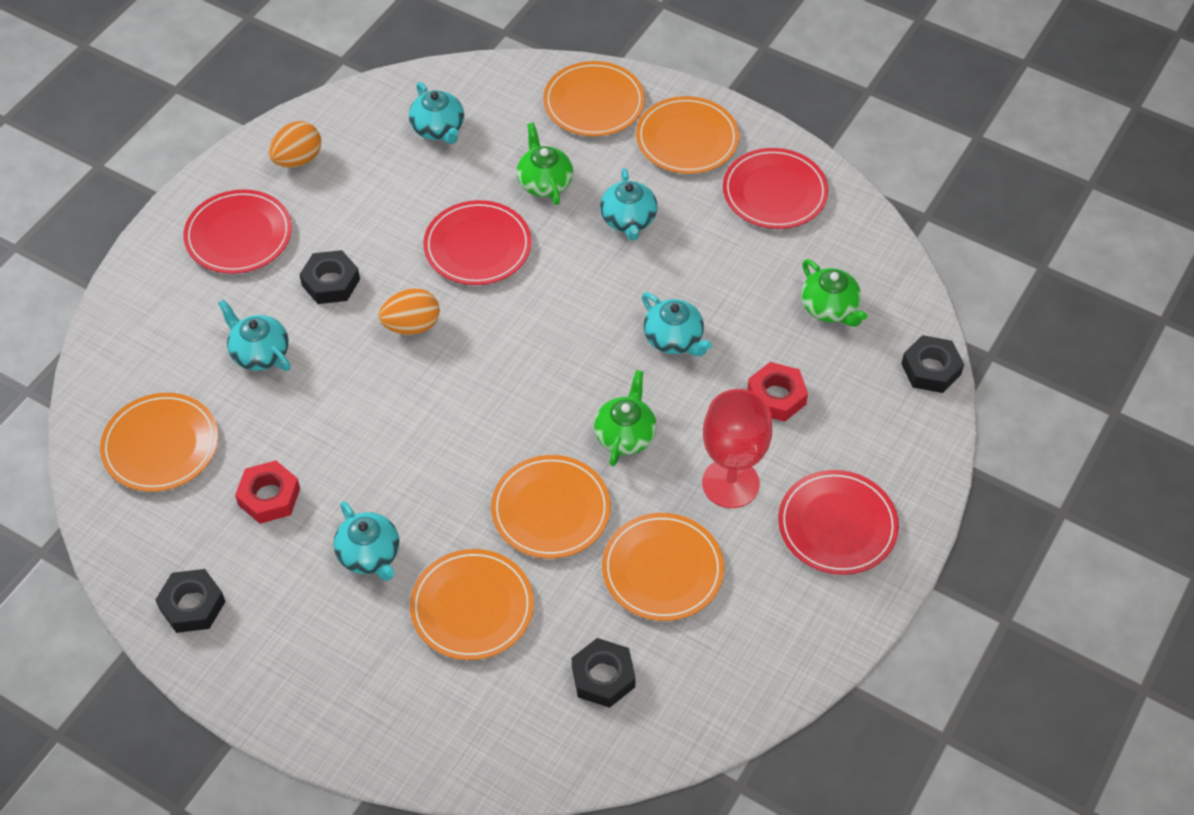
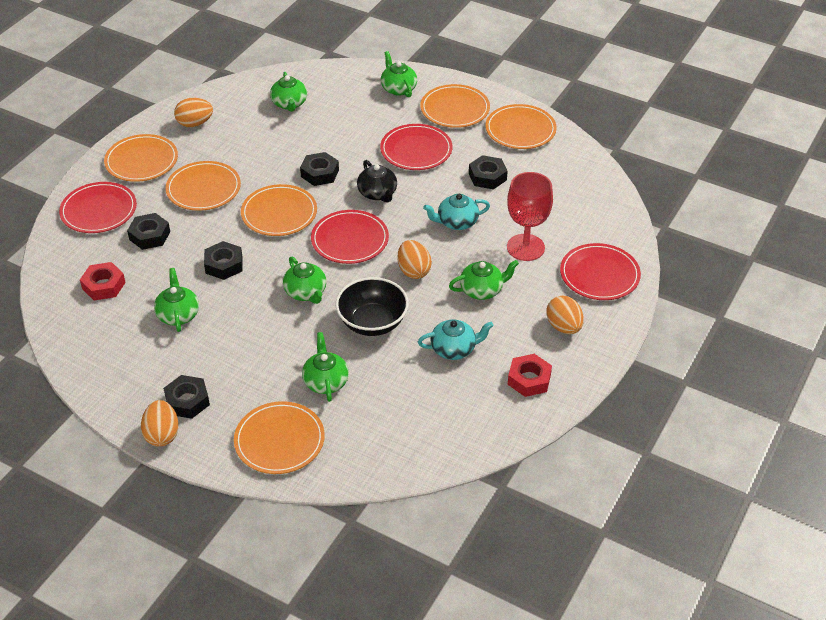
black bowl: 0 -> 1
black nut: 4 -> 5
black teapot: 0 -> 1
green teapot: 3 -> 6
orange egg: 2 -> 4
turquoise teapot: 5 -> 2

